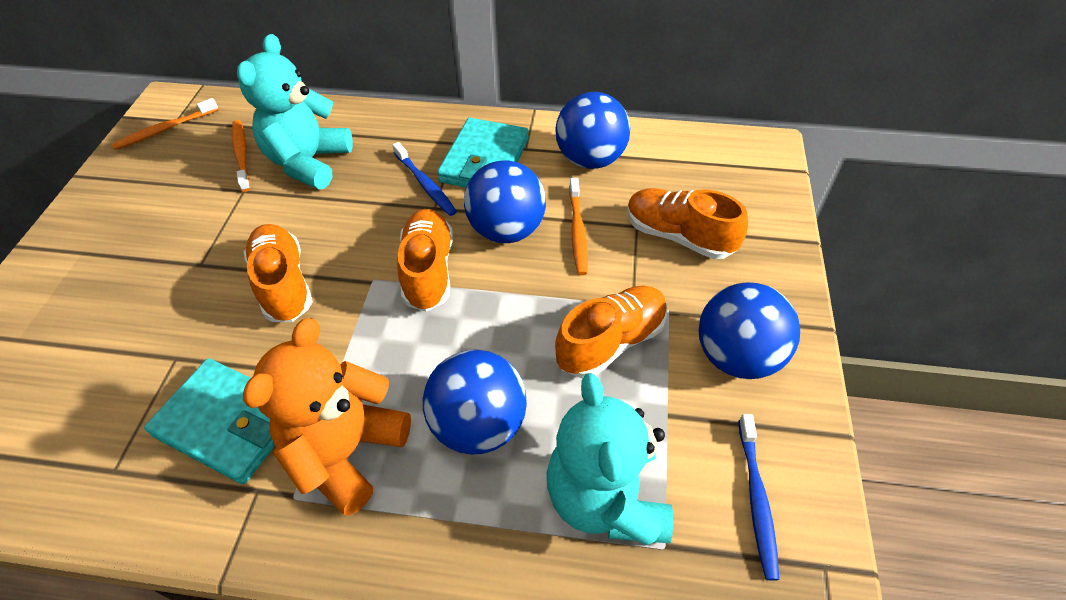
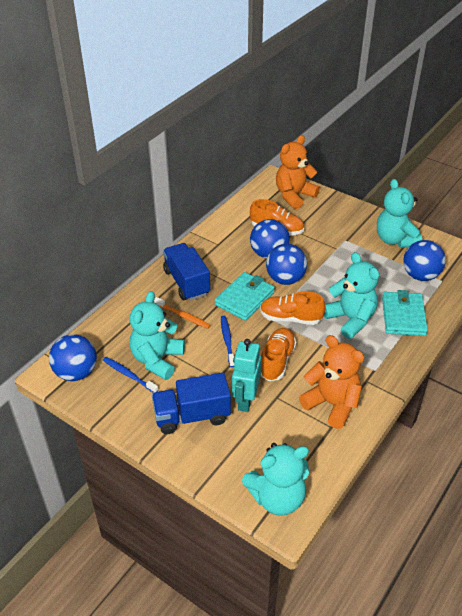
blue truck: 0 -> 2
orange shoe: 4 -> 3
orange teddy bear: 1 -> 2
orange toothbrush: 3 -> 1
turquoise robot: 0 -> 1
turquoise teddy bear: 2 -> 4

